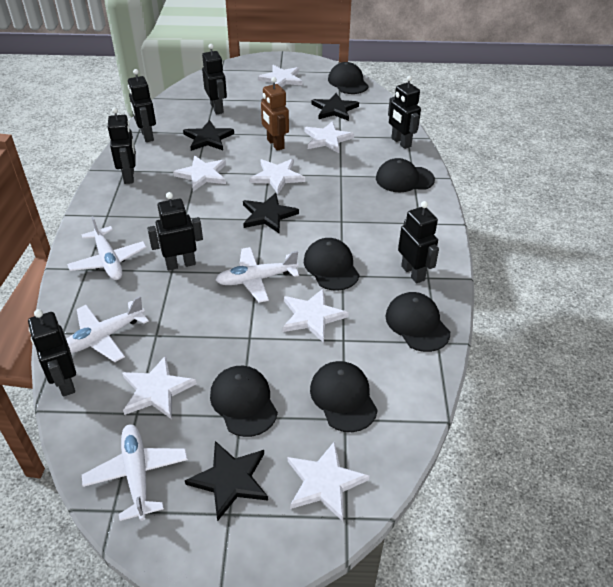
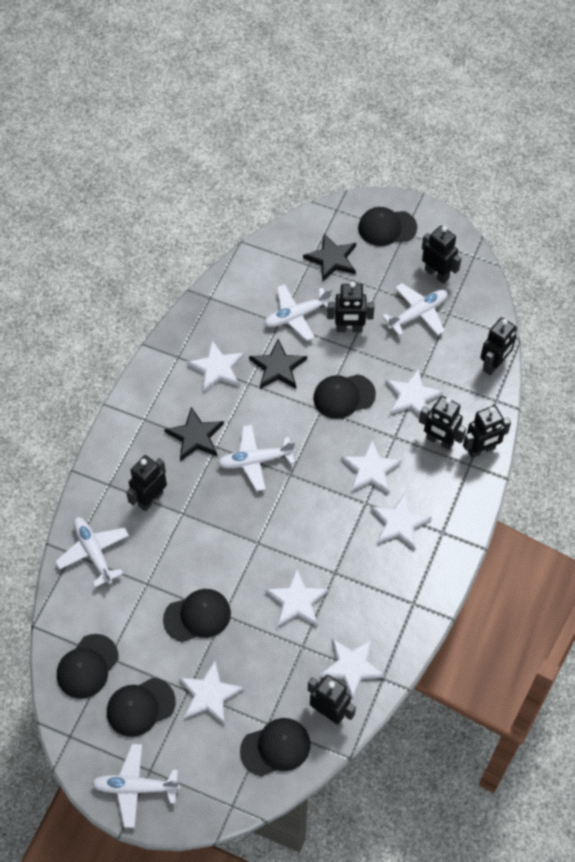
black star: 4 -> 3
brown robot: 1 -> 0
white plane: 4 -> 5

